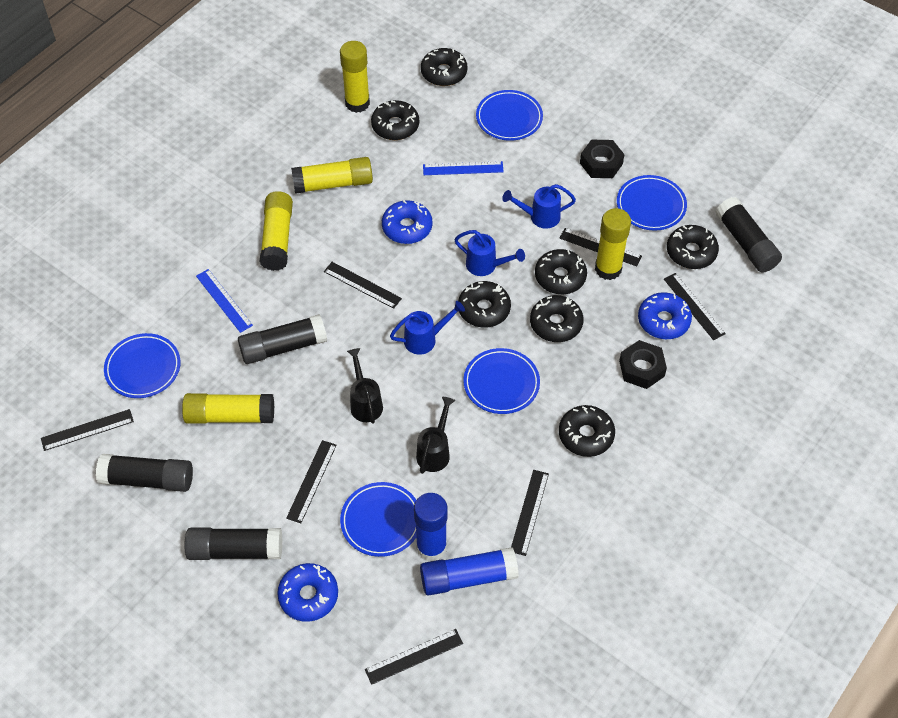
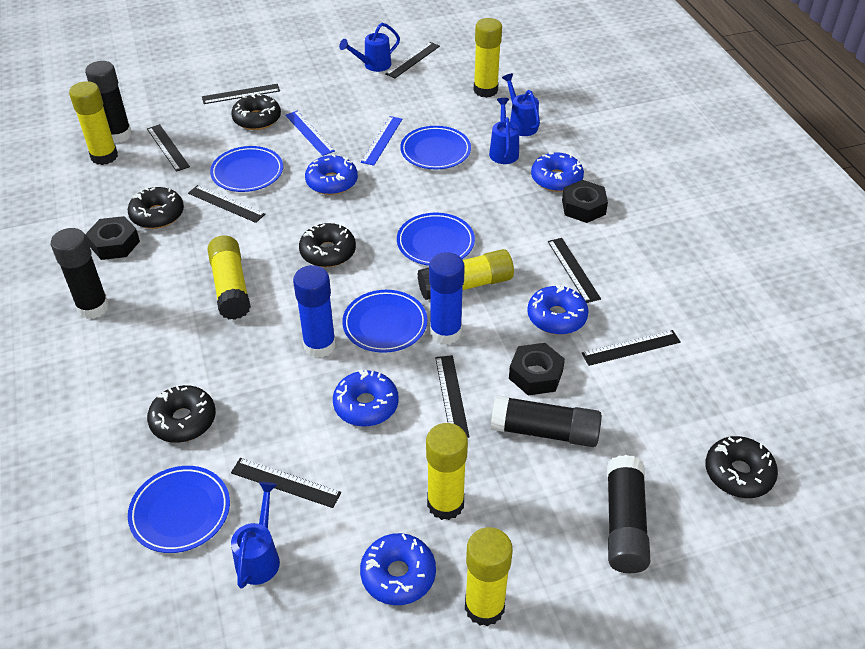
black donut: 7 -> 5
black nut: 2 -> 3
black ruler: 7 -> 8
black watering can: 2 -> 0
blue donut: 3 -> 5
blue watering can: 3 -> 4
yellow glue stick: 5 -> 6

